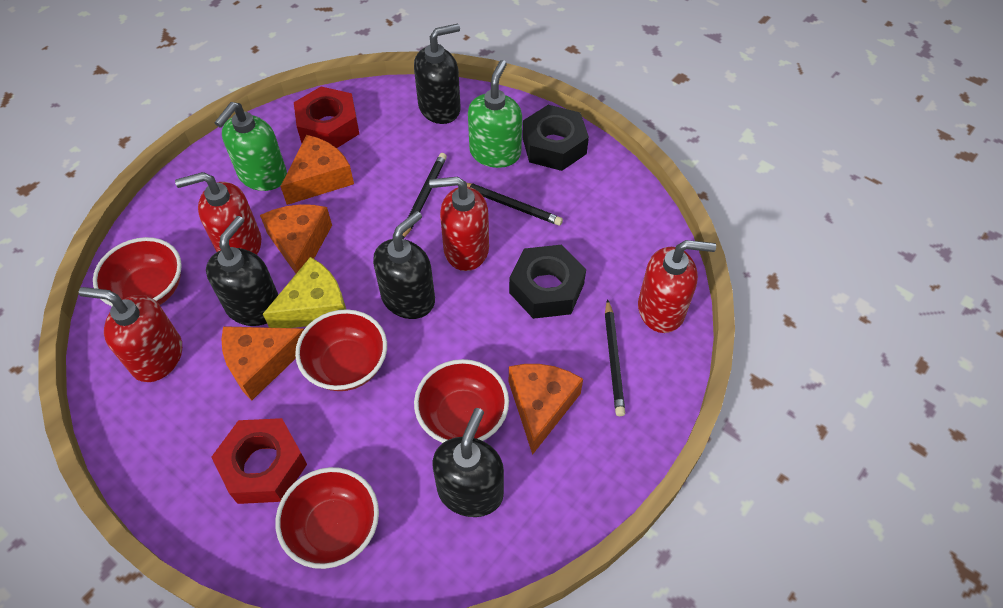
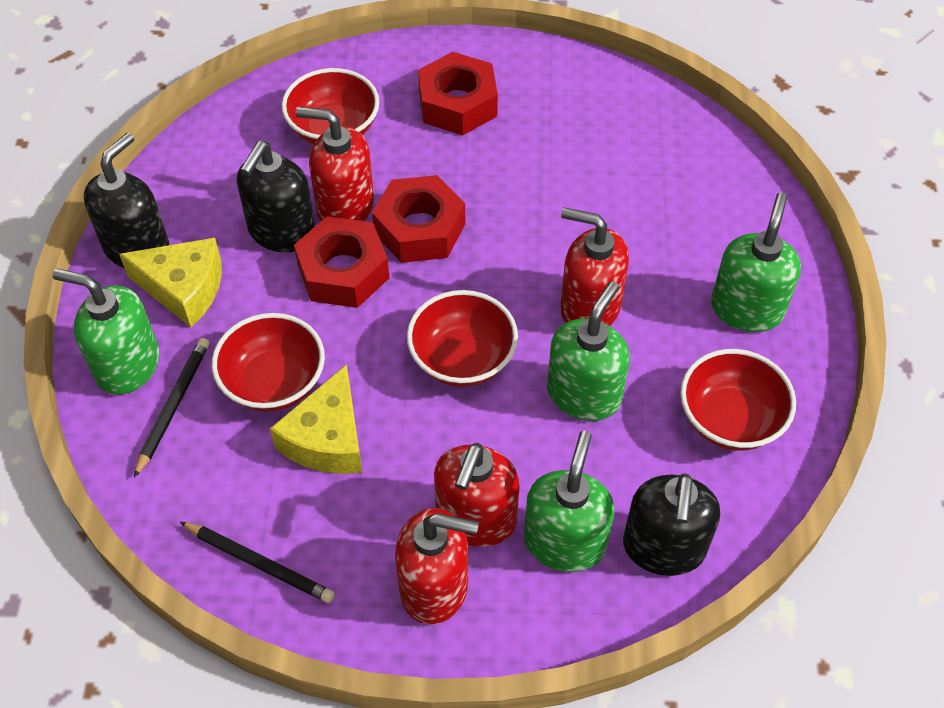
black nut: 2 -> 0
black pencil: 3 -> 2
black soap dispenser: 4 -> 3
green soap dispenser: 2 -> 4
orange cheese: 4 -> 0
red nut: 2 -> 3
yellow cheese: 1 -> 2

